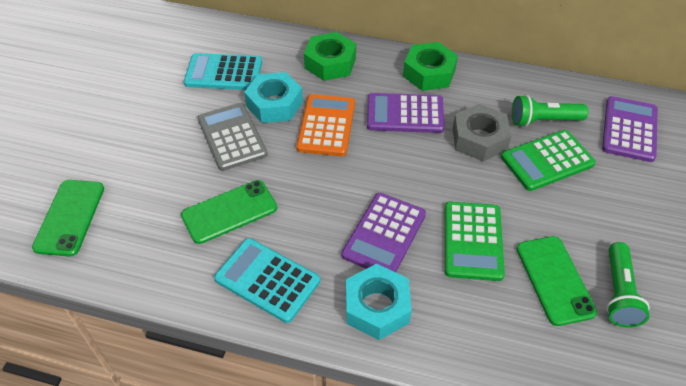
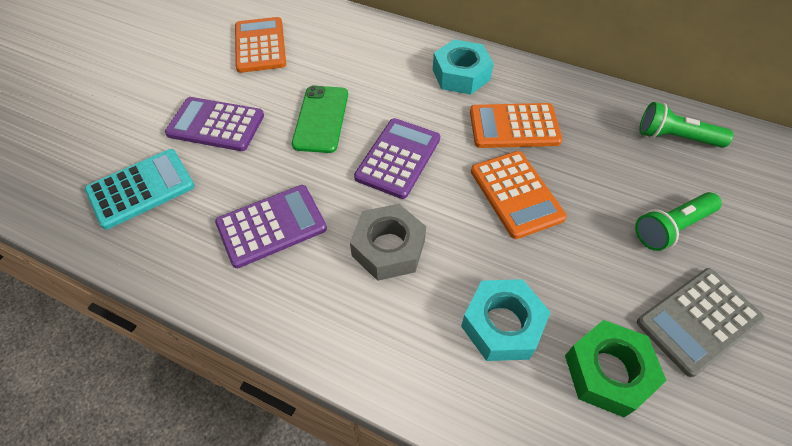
green calculator: 2 -> 0
green nut: 2 -> 1
green phone: 3 -> 1
orange calculator: 1 -> 3
turquoise calculator: 2 -> 1

